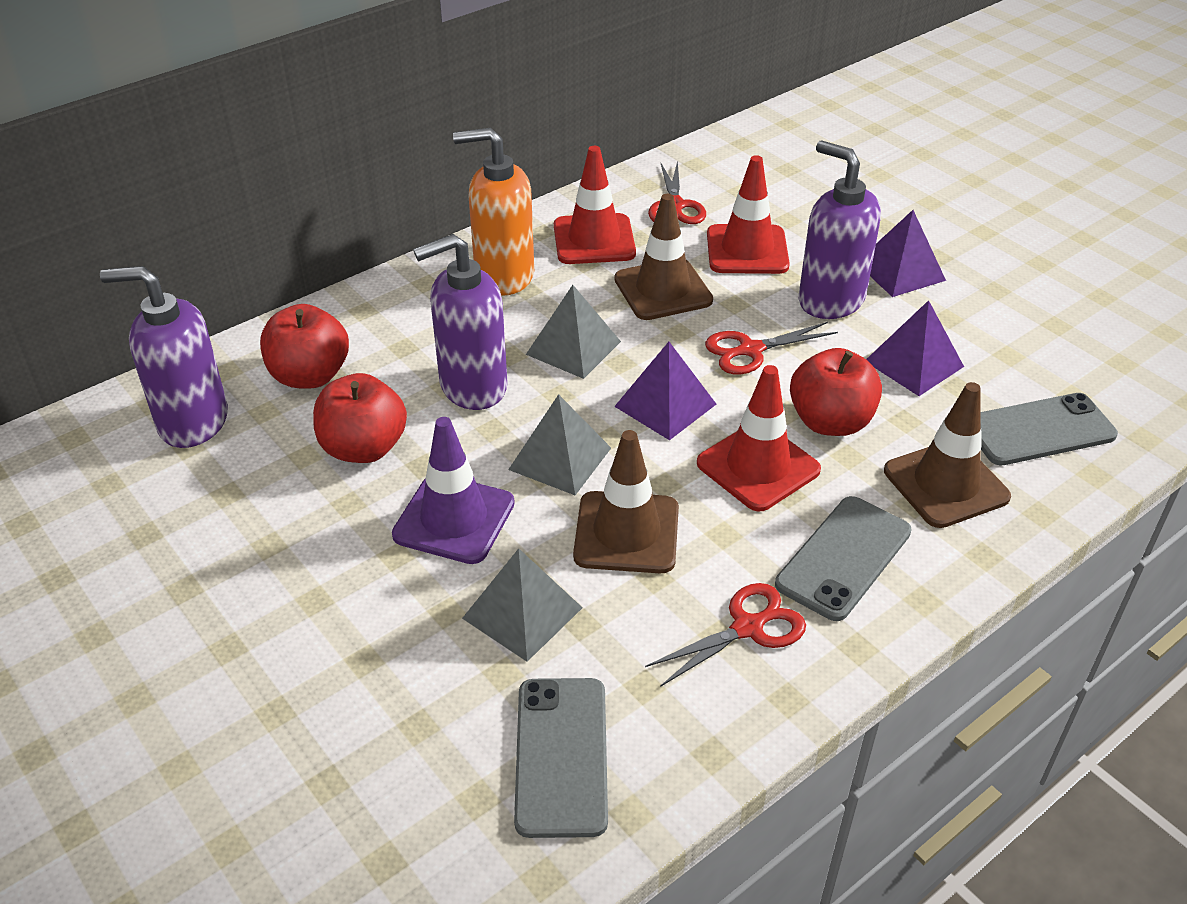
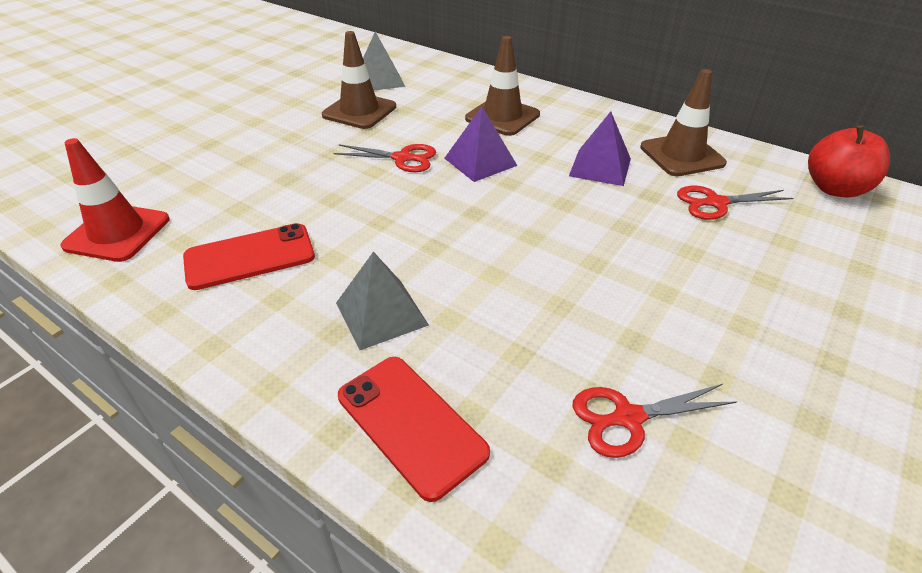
grey phone: 3 -> 0
grey pyramid: 3 -> 2
orange soap dispenser: 1 -> 0
purple pyramid: 3 -> 2
purple soap dispenser: 3 -> 0
purple traffic cone: 1 -> 0
red apple: 3 -> 1
red phone: 0 -> 2
red traffic cone: 3 -> 1

